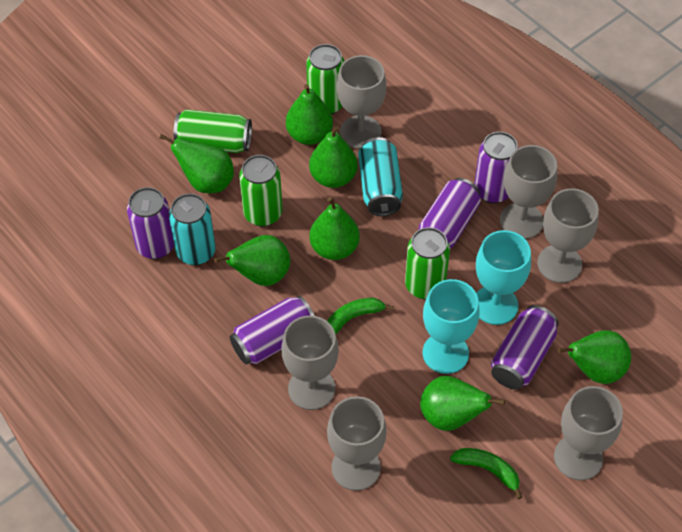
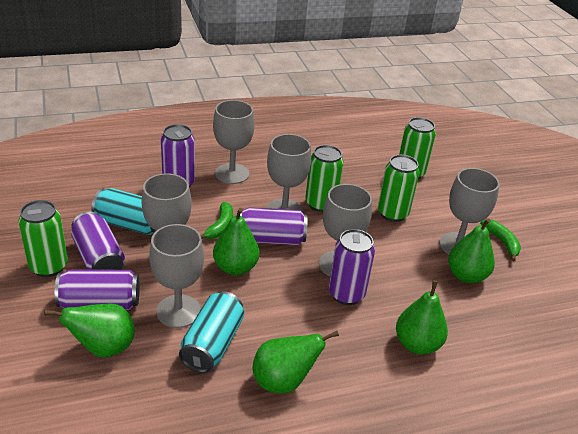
green pear: 7 -> 5
turquoise goblet: 2 -> 0

